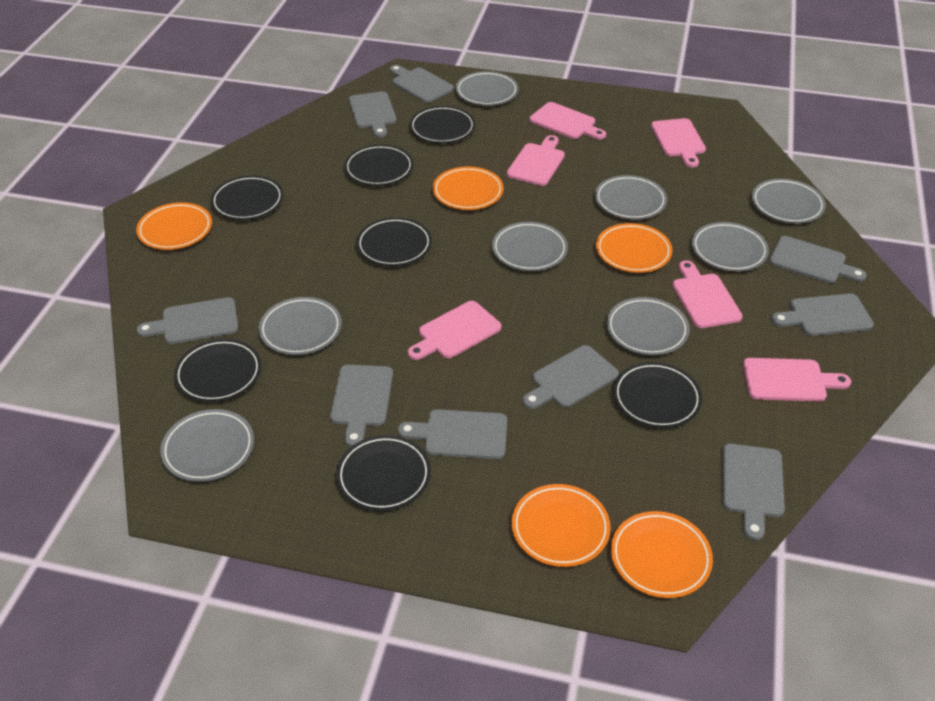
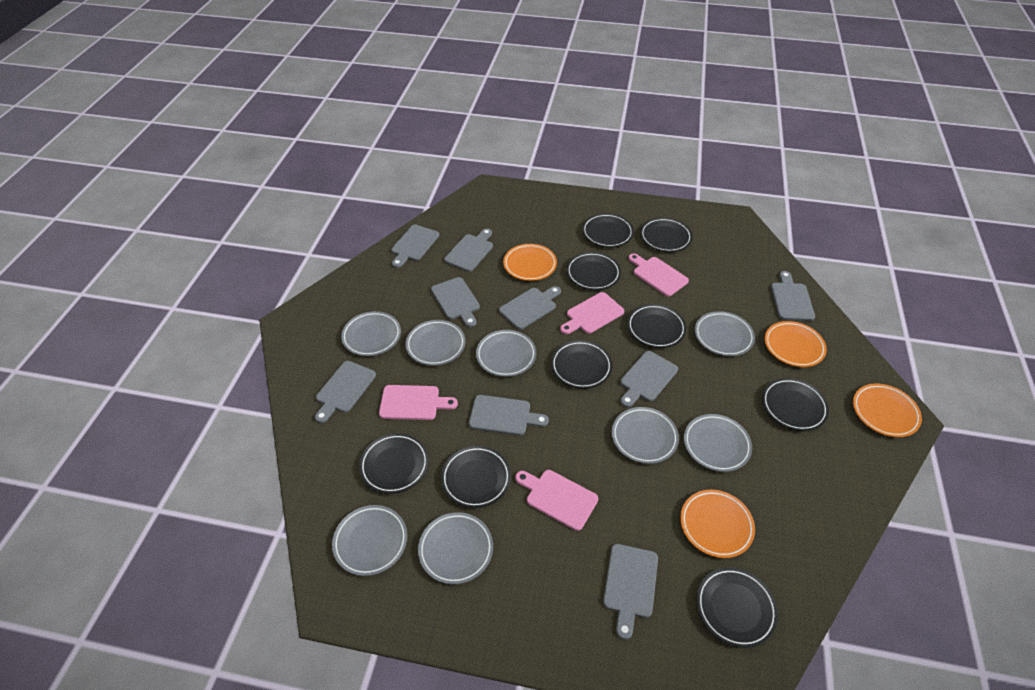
black plate: 7 -> 9
orange plate: 5 -> 4
pink cutting board: 6 -> 4

